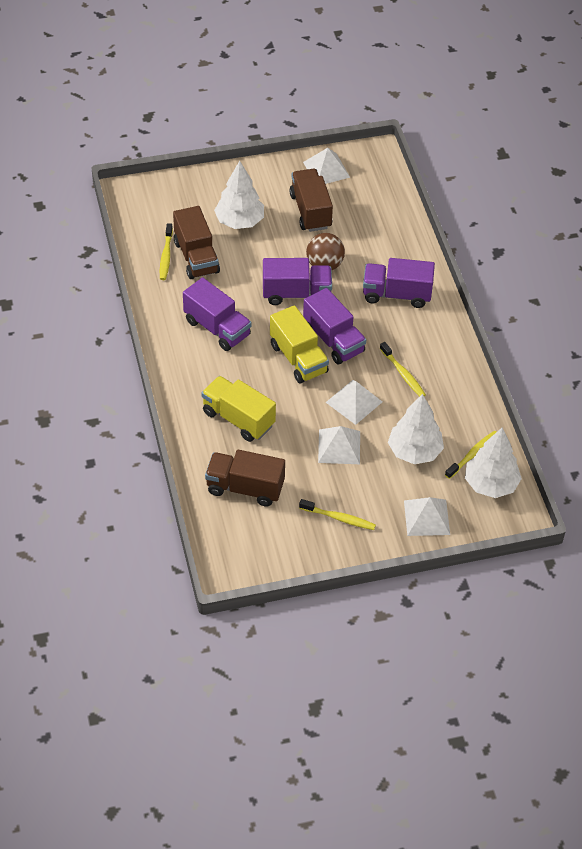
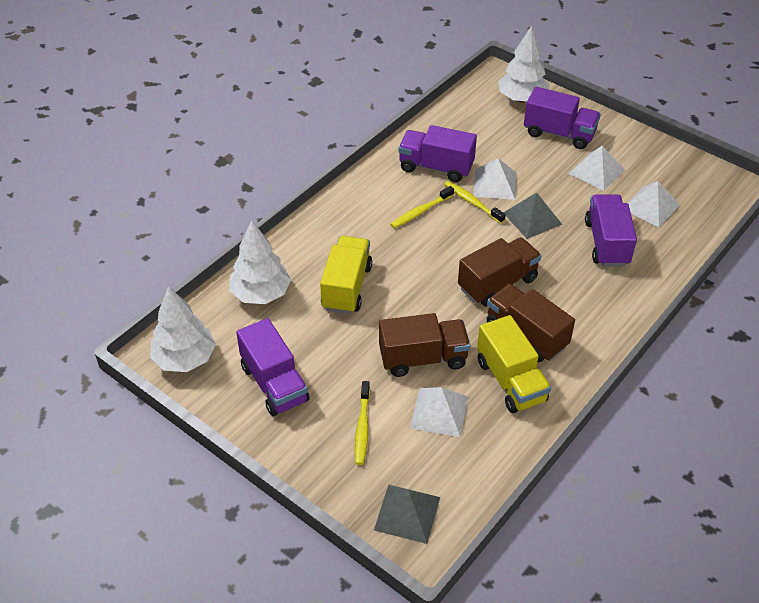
brown ball: 1 -> 0
grey pyramid: 0 -> 2
yellow toothbrush: 4 -> 3

